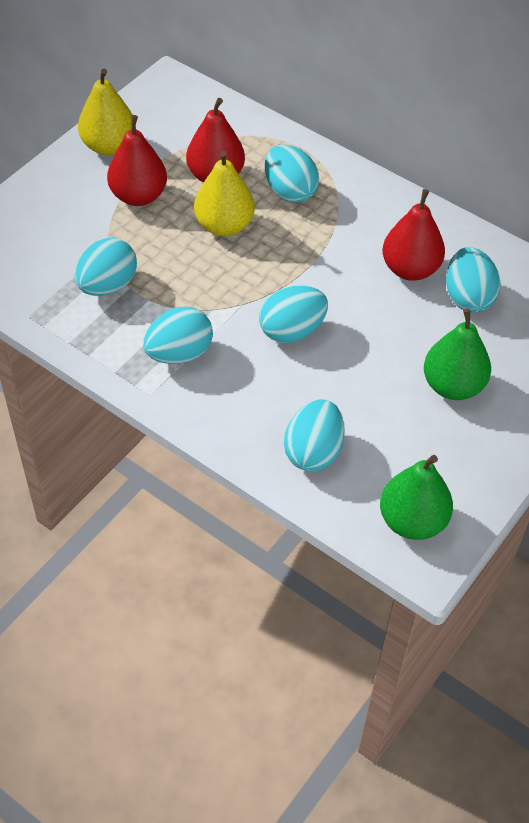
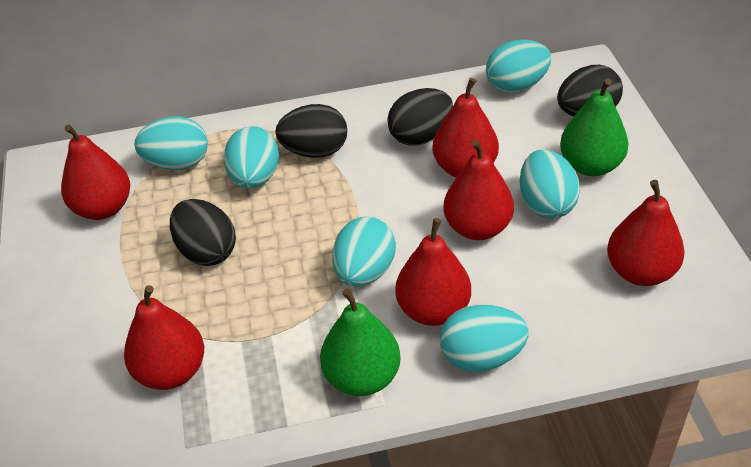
black egg: 0 -> 4
red pear: 3 -> 6
yellow pear: 2 -> 0

